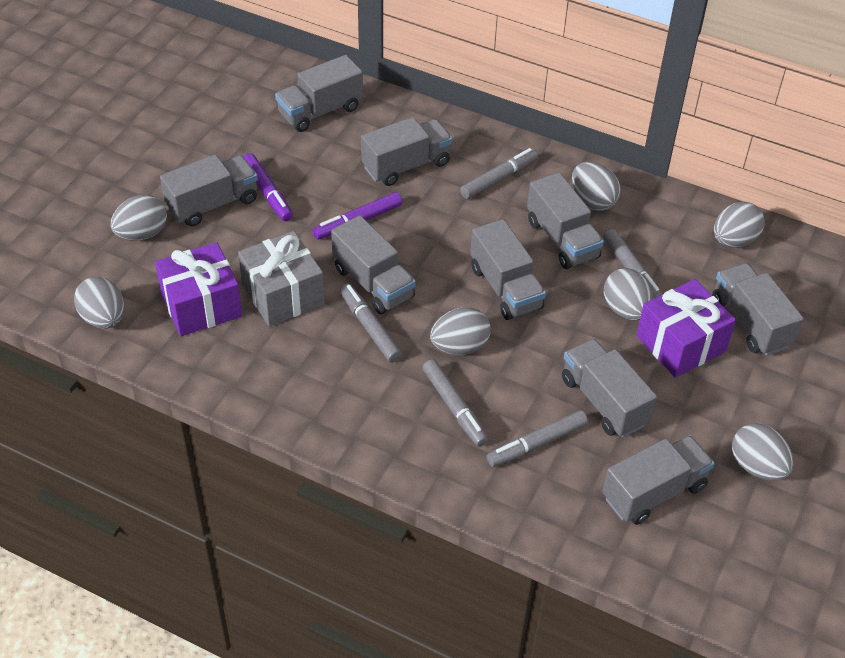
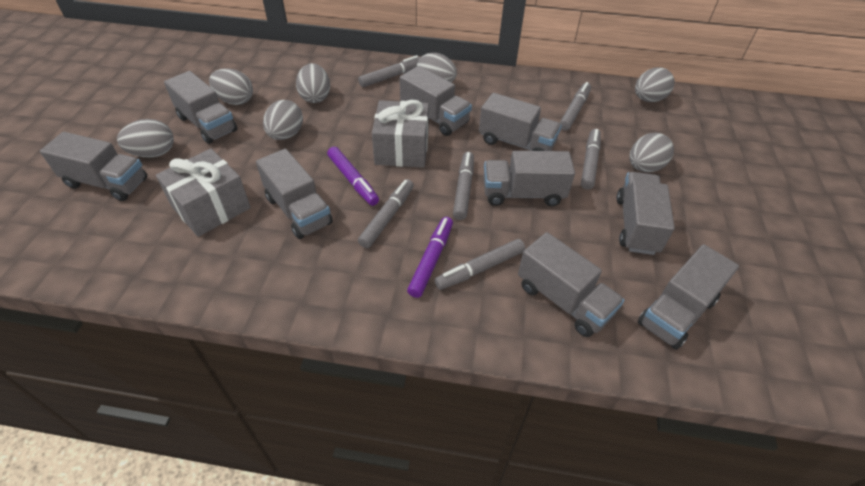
grey gift: 1 -> 2
grey marker: 5 -> 6
purple gift: 2 -> 0

